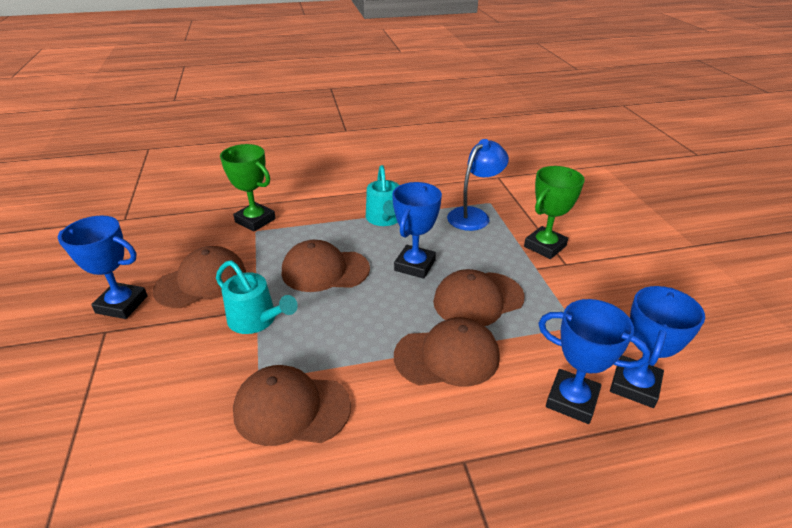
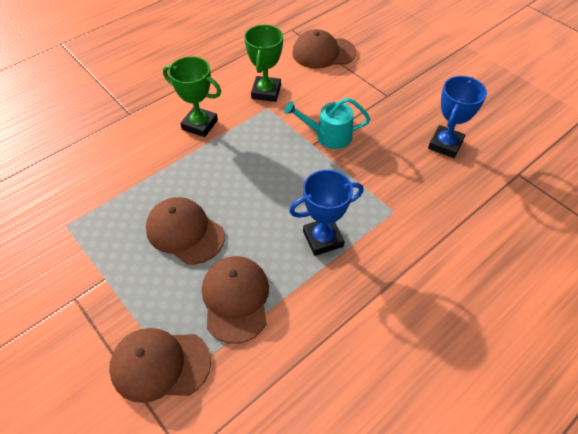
blue lamp: 1 -> 0
blue trophy: 4 -> 2
brown cap: 5 -> 4
turquoise watering can: 2 -> 1

